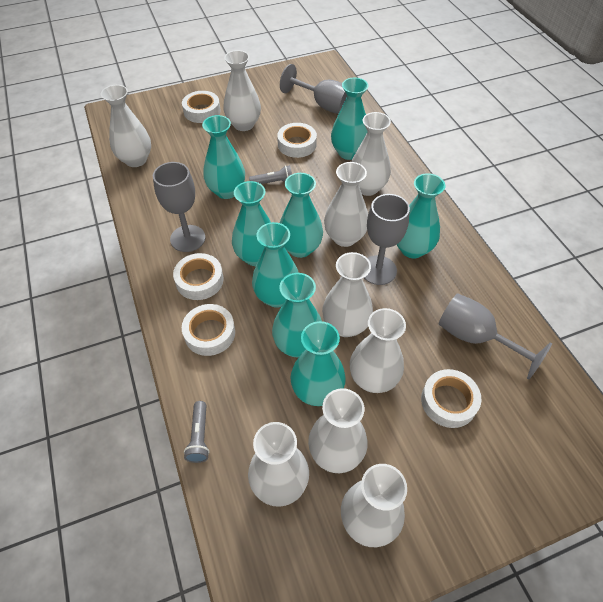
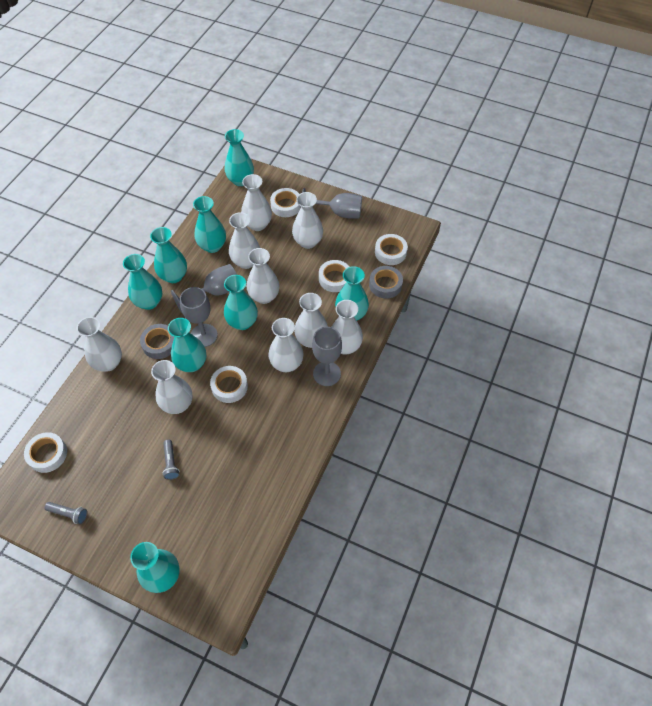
grey tape: 0 -> 2

